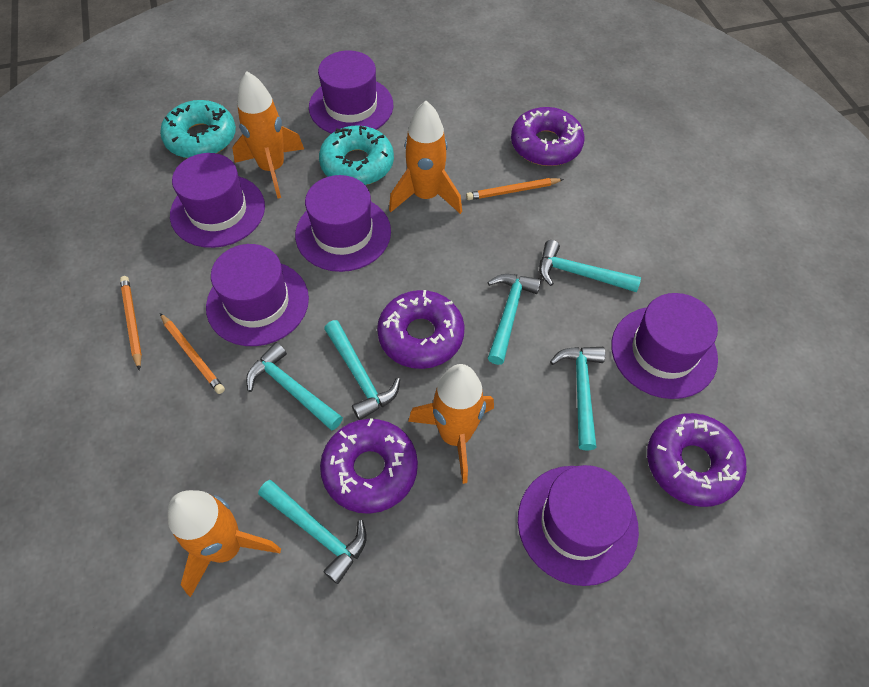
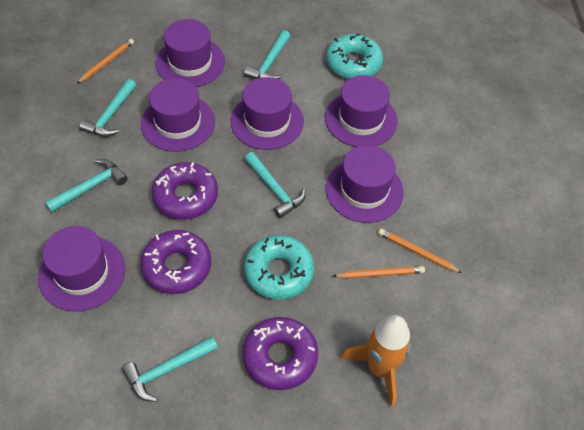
orange rocket: 4 -> 1
purple donut: 4 -> 3
turquoise hammer: 6 -> 5

